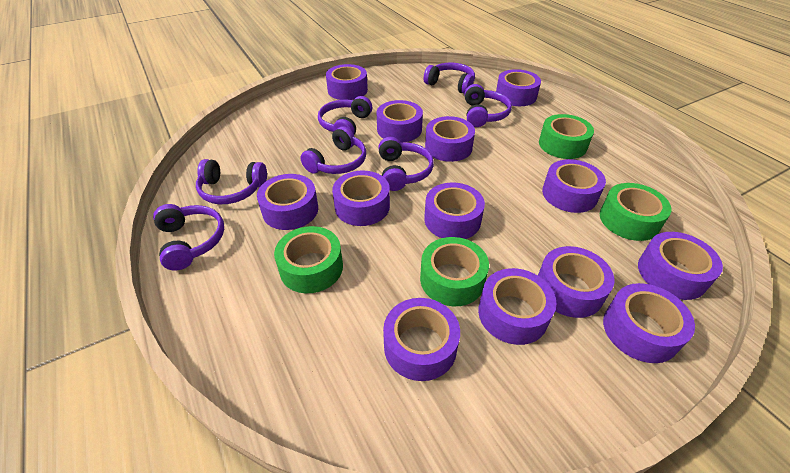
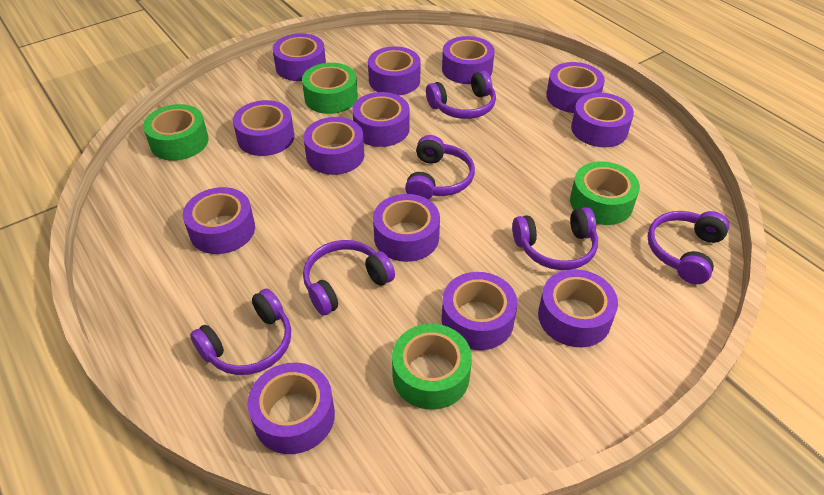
purple headphones: 7 -> 6

